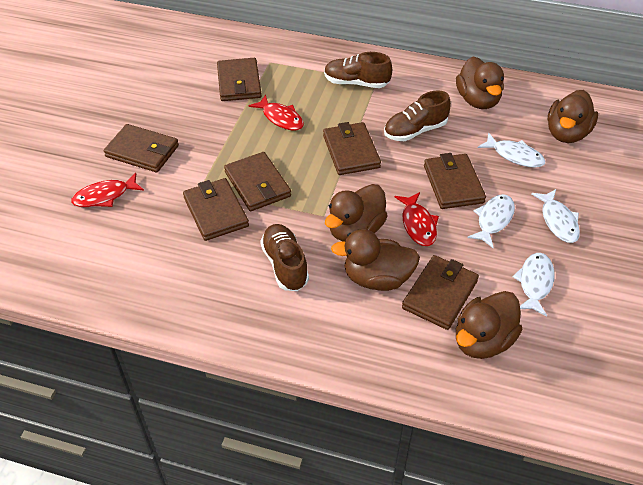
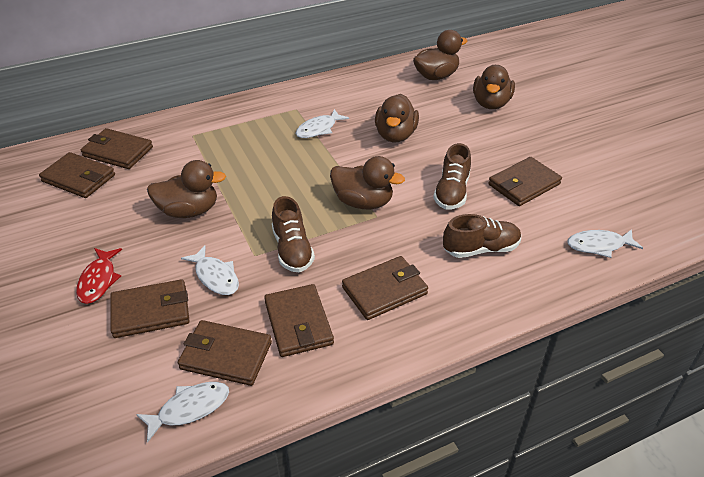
red fish: 3 -> 1

